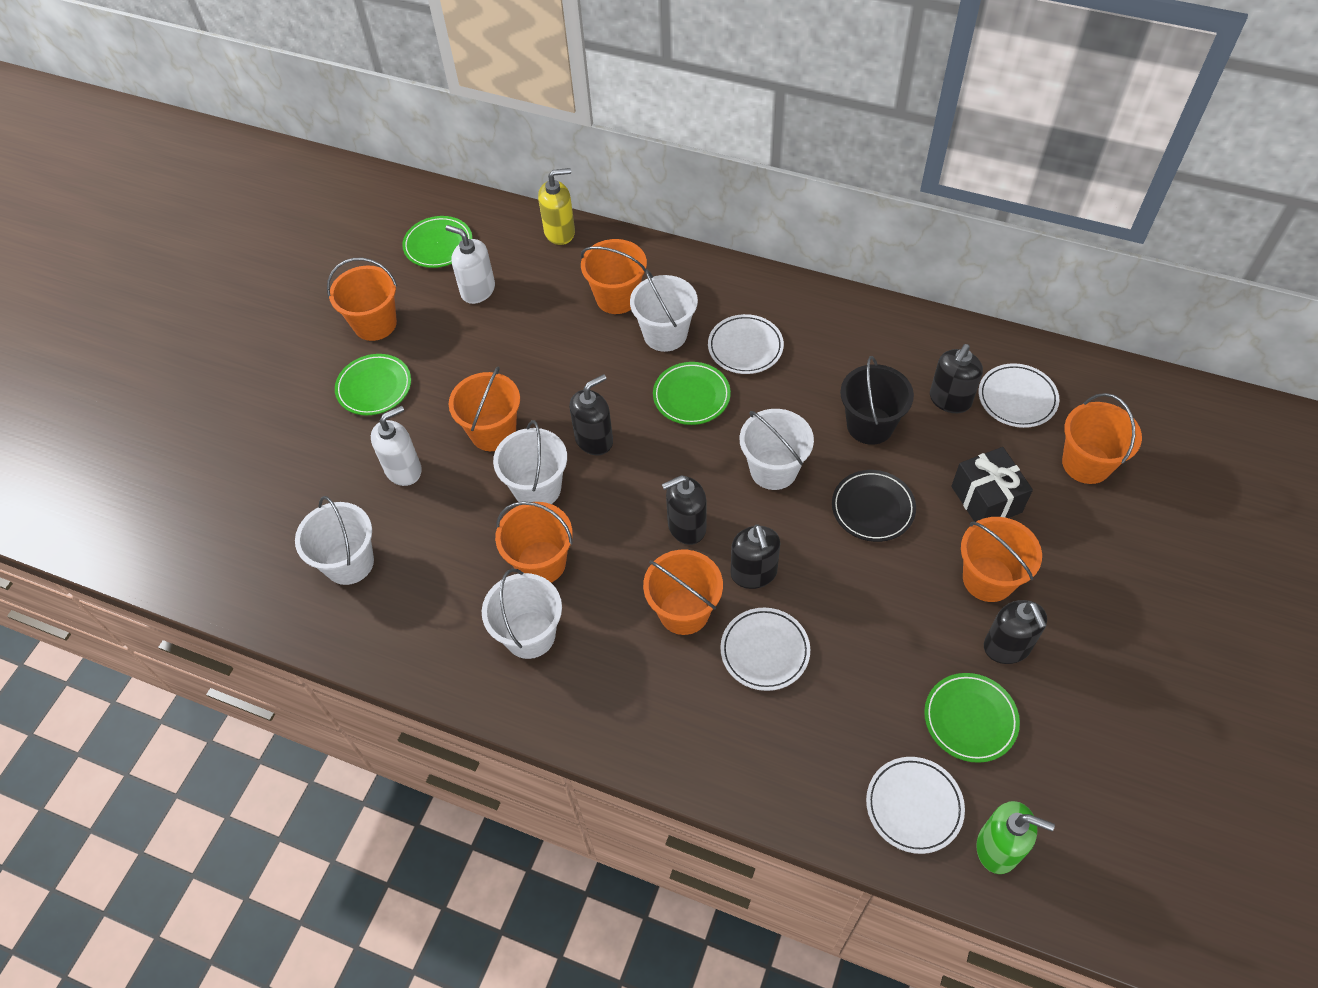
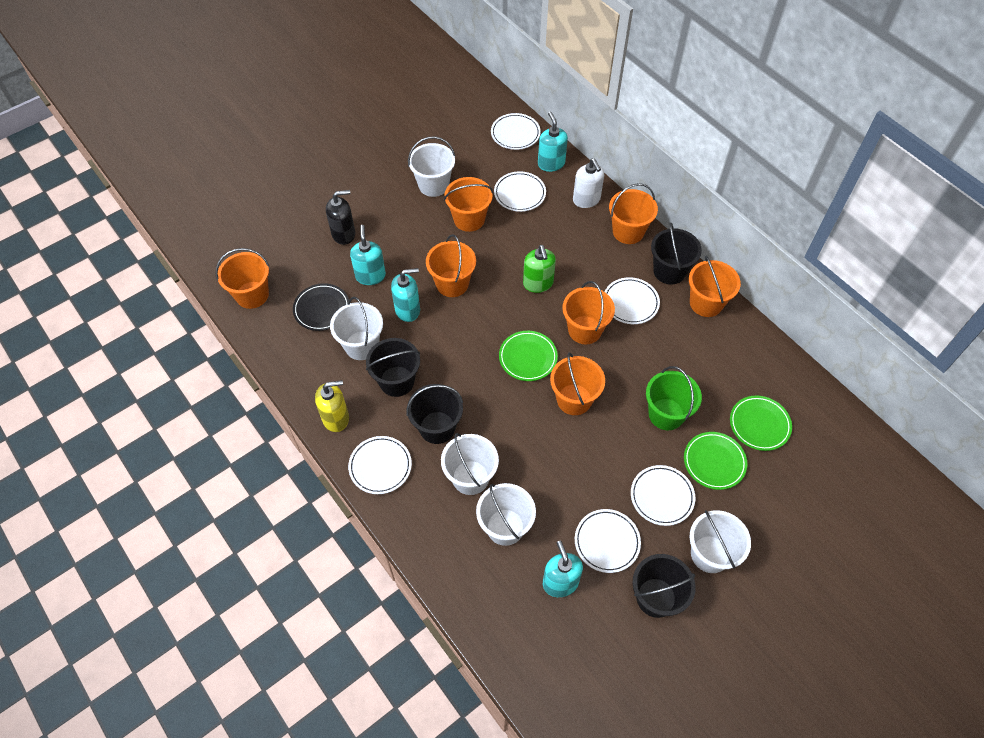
black bucket: 1 -> 4
black gift: 1 -> 0
black soap dispenser: 5 -> 1
green bucket: 0 -> 1
green plate: 4 -> 3
turquoise soap dispenser: 0 -> 4
white plate: 4 -> 6
white soap dispenser: 2 -> 1

